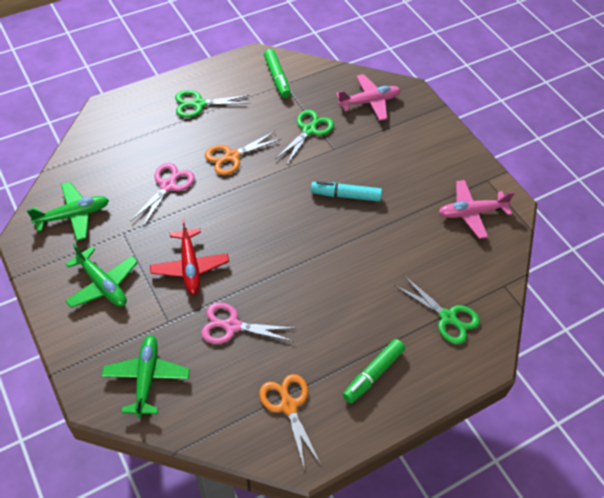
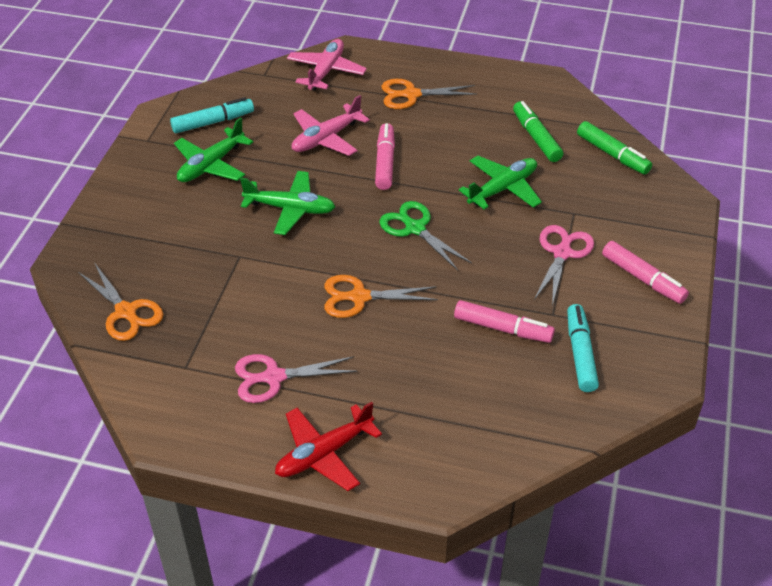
green scissors: 3 -> 1
orange scissors: 2 -> 3
pink marker: 0 -> 3
turquoise marker: 1 -> 2

